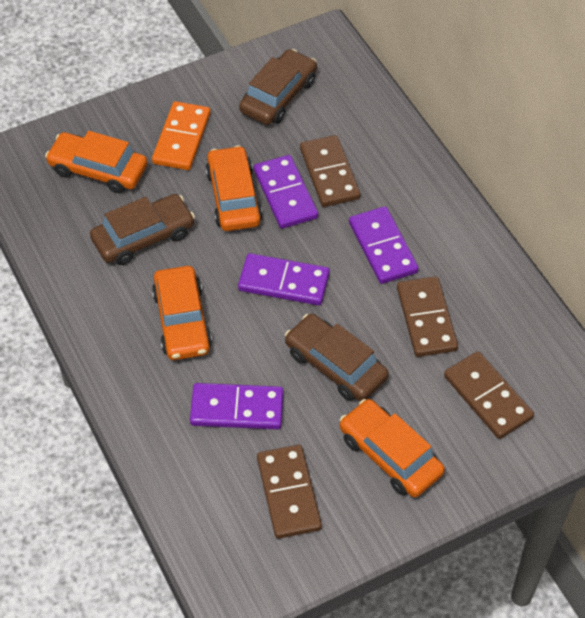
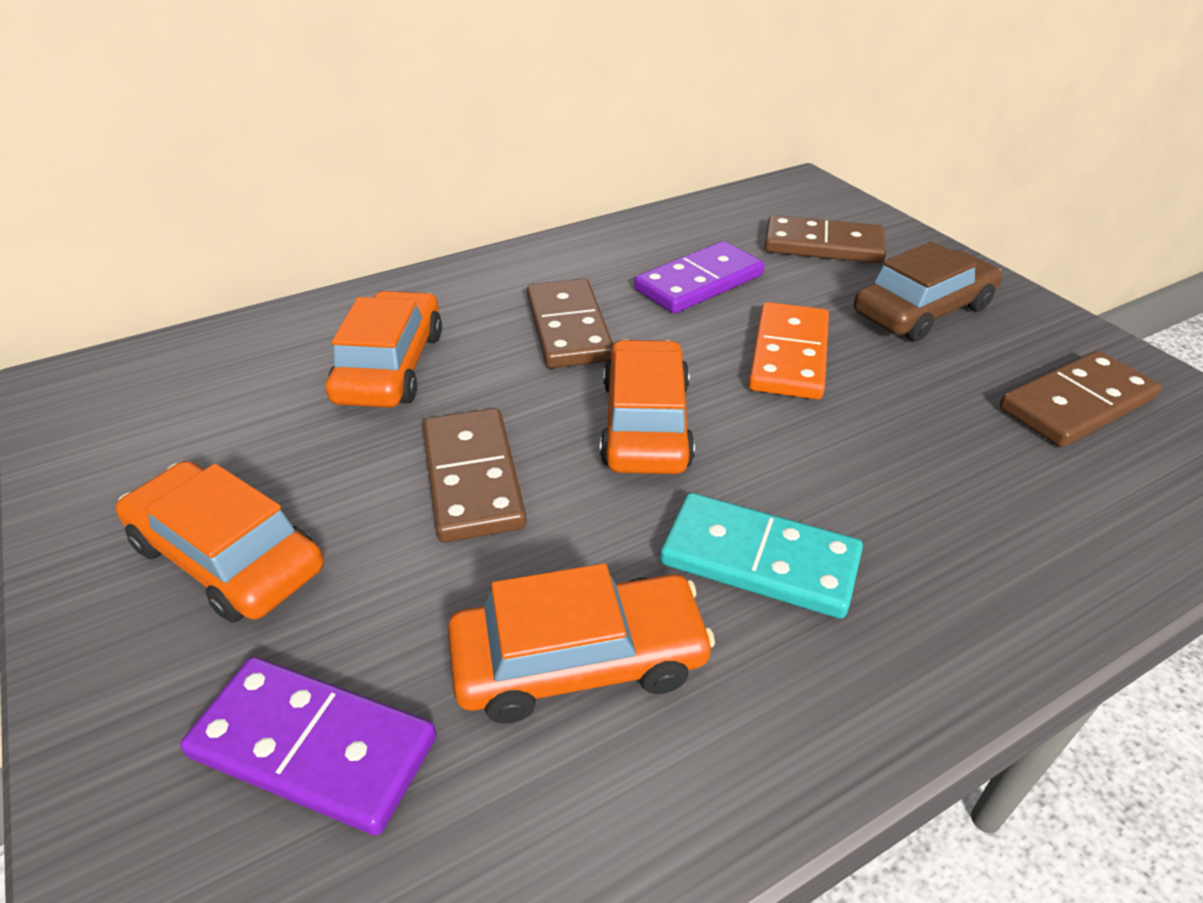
brown car: 3 -> 1
purple domino: 4 -> 2
turquoise domino: 0 -> 1

